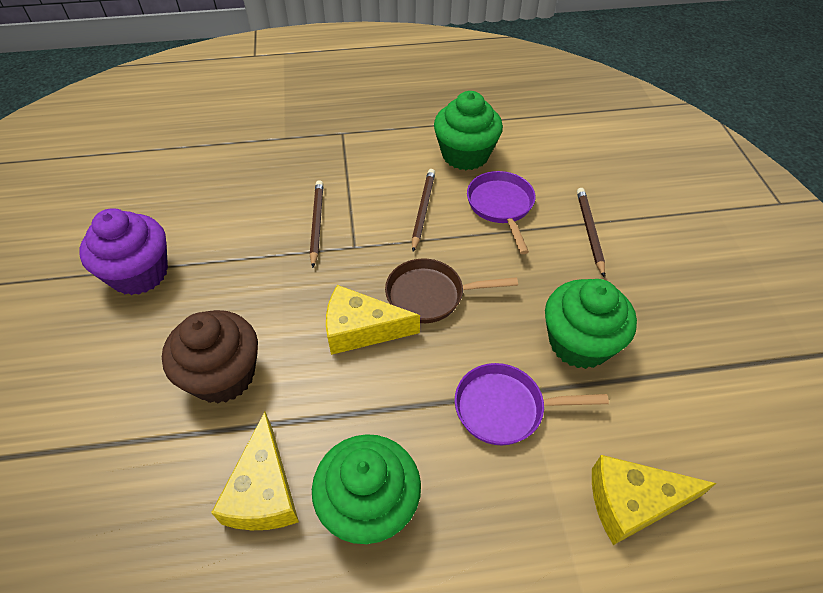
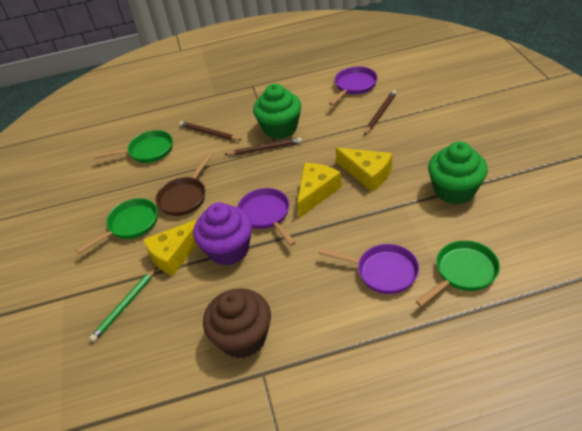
green cupcake: 3 -> 2
green pan: 0 -> 3
green pencil: 0 -> 1
purple pan: 2 -> 3

